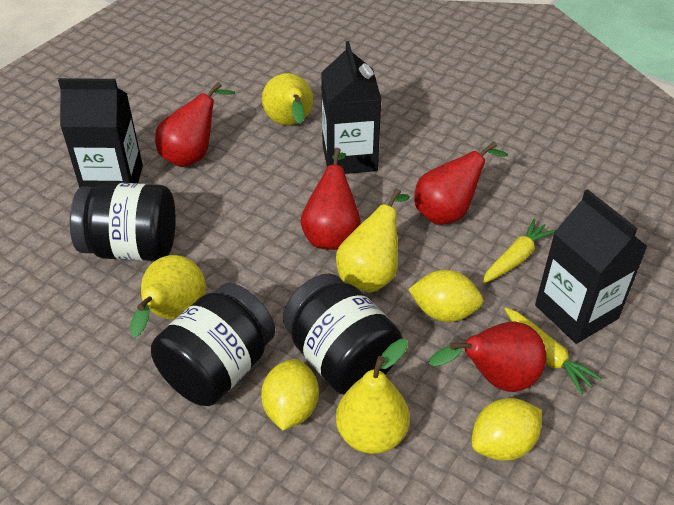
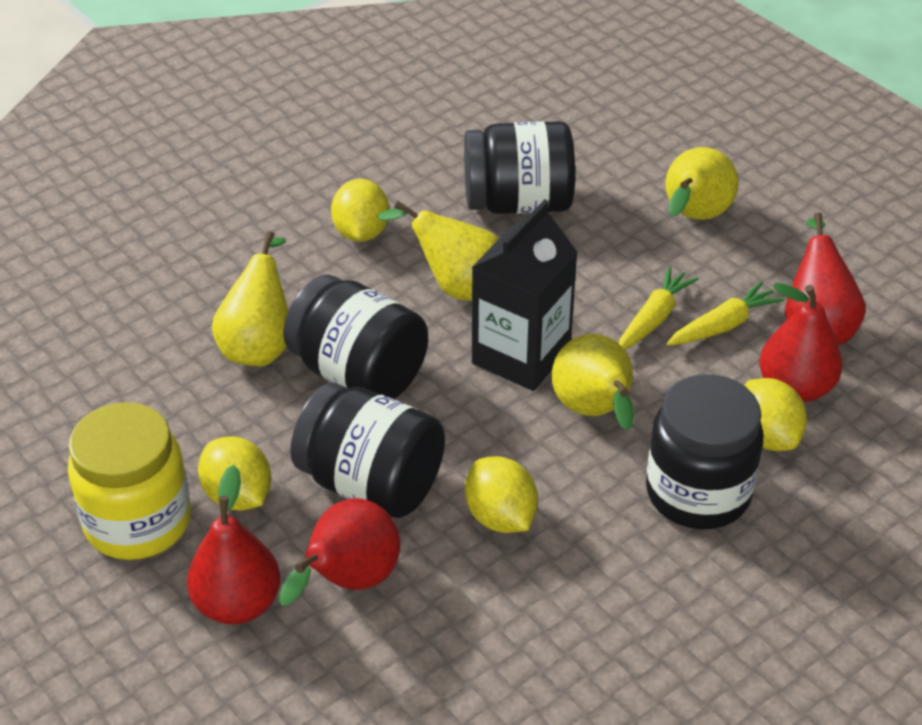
black carton: 3 -> 1
black jar: 3 -> 4
yellow jar: 0 -> 1
yellow lemon: 3 -> 4

